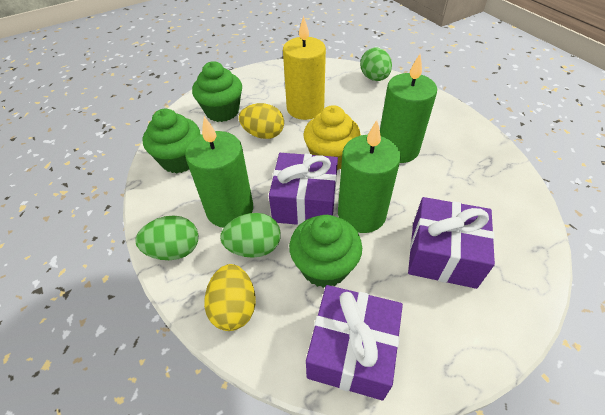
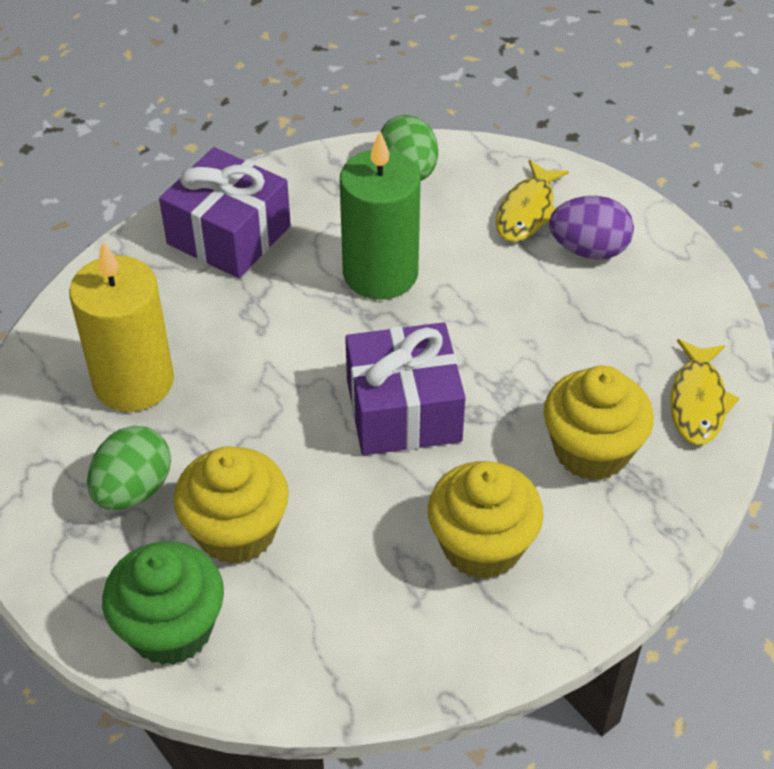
green candle: 3 -> 1
green cupcake: 3 -> 1
green egg: 3 -> 2
purple egg: 0 -> 1
purple gift: 3 -> 2
yellow cupcake: 1 -> 3
yellow egg: 2 -> 0
yellow fish: 0 -> 2

